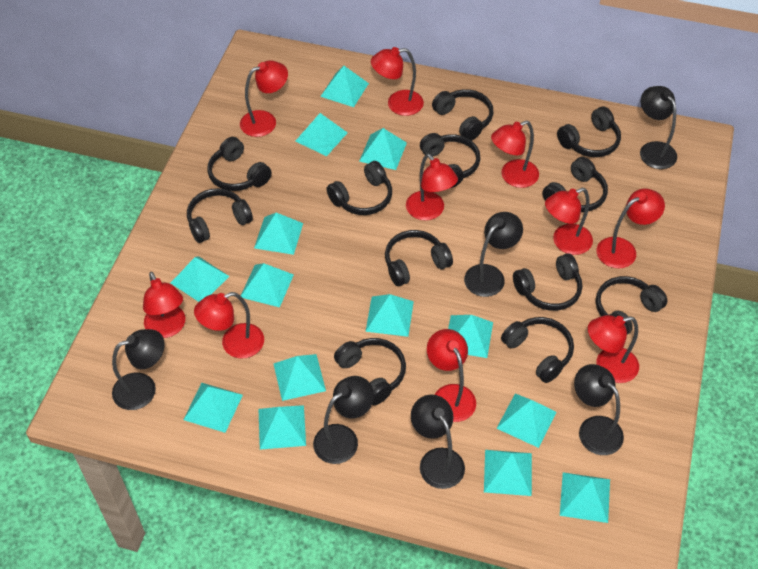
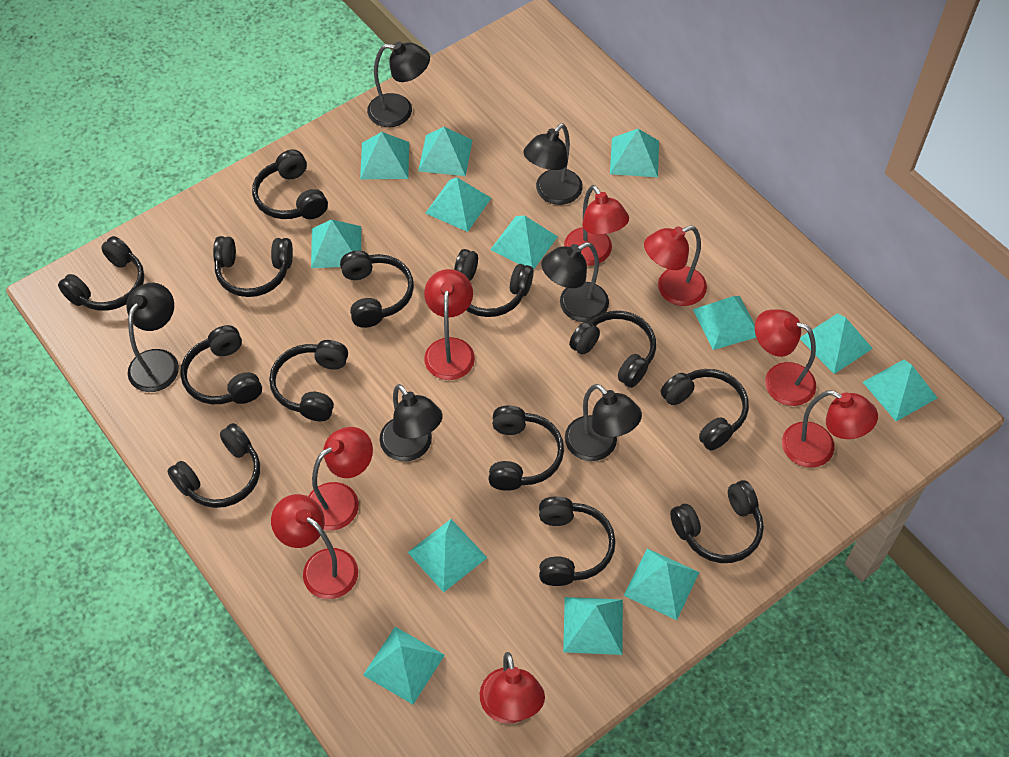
black headphones: 12 -> 13
red lamp: 10 -> 8
turquoise pyramid: 14 -> 13

